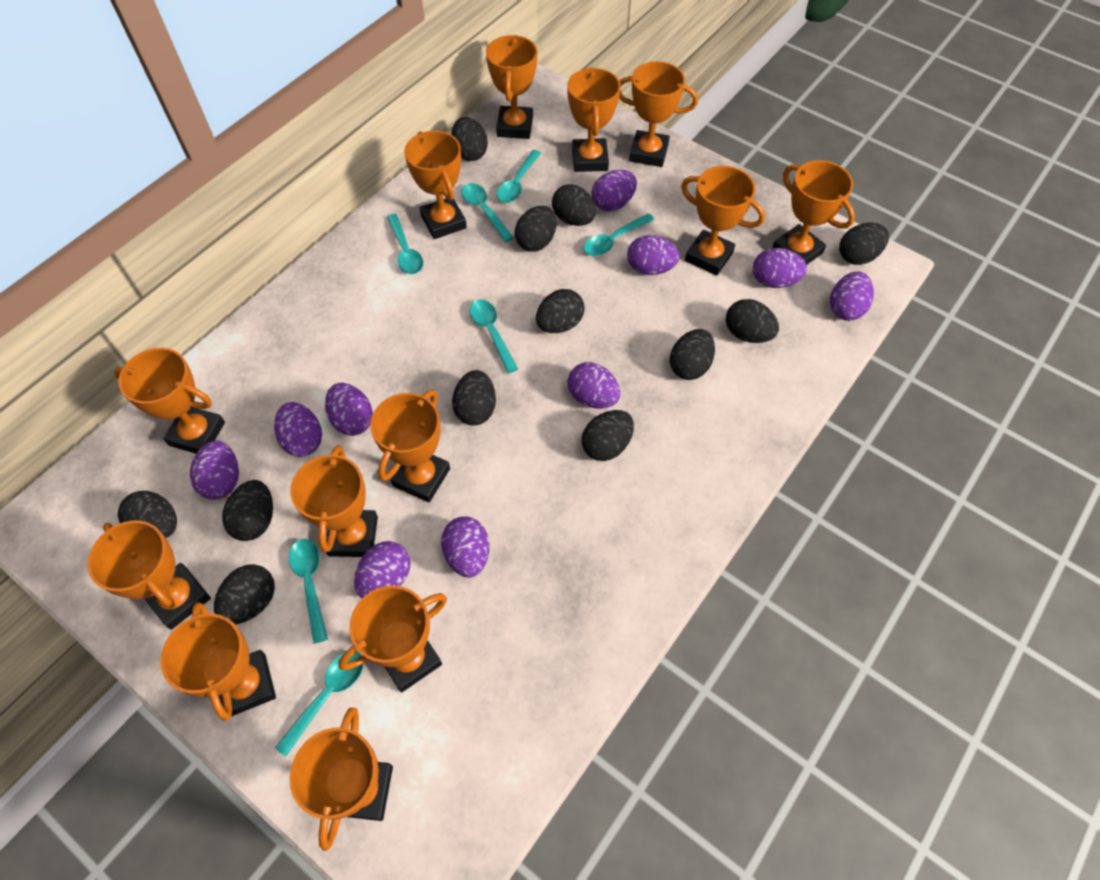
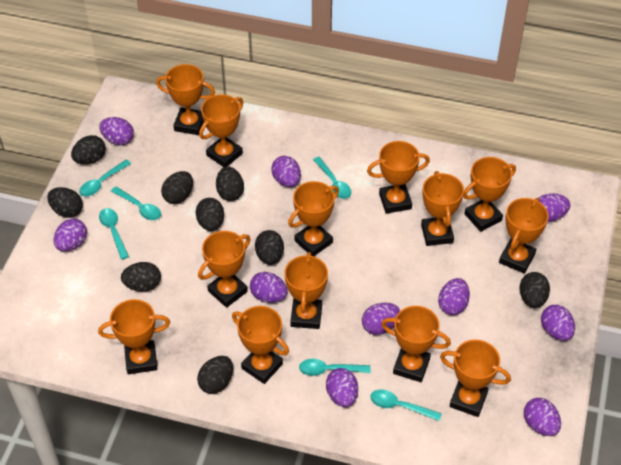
black egg: 12 -> 9
turquoise spoon: 7 -> 6

